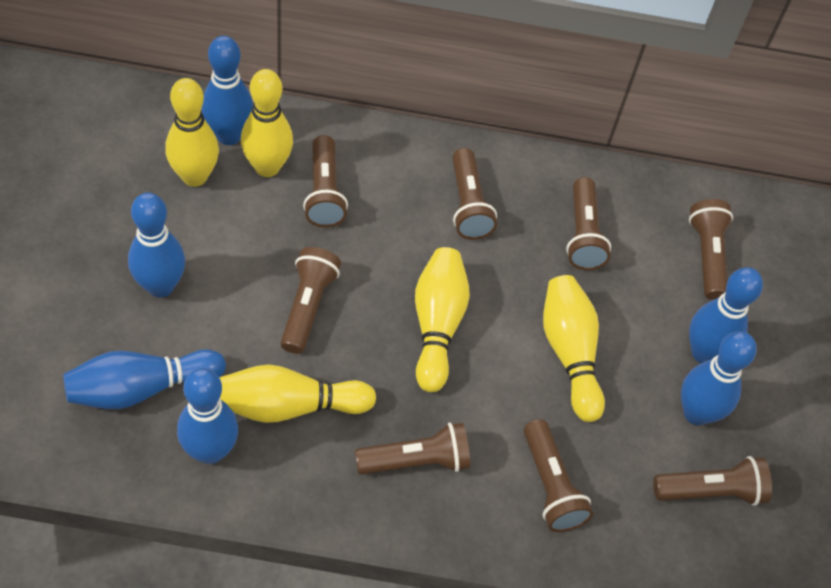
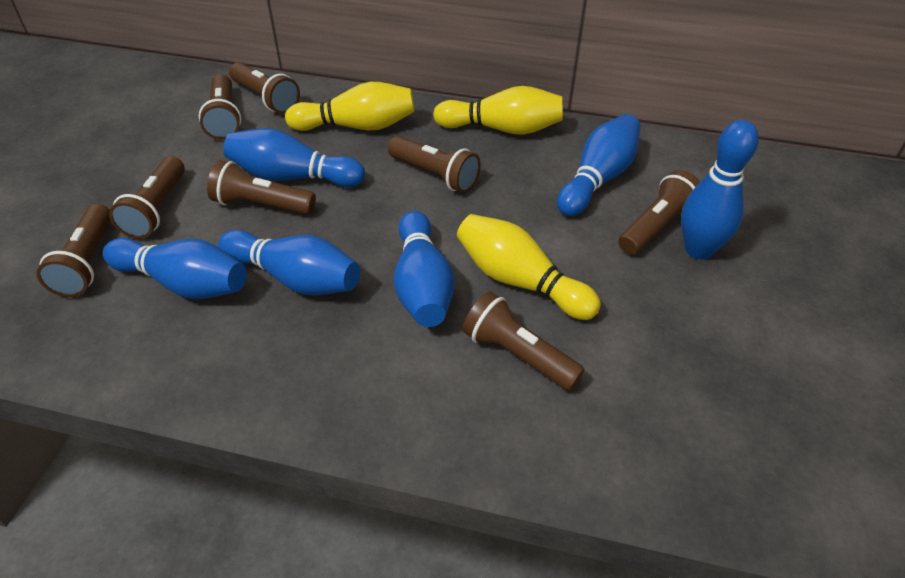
yellow bowling pin: 5 -> 3

